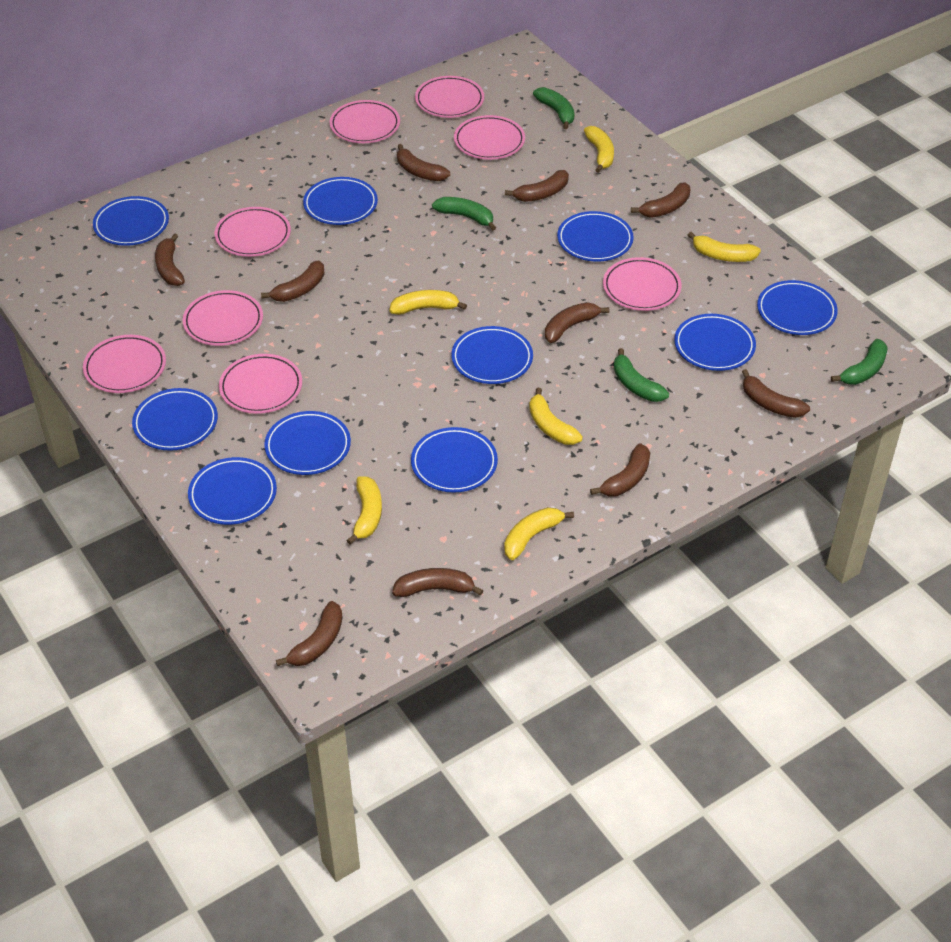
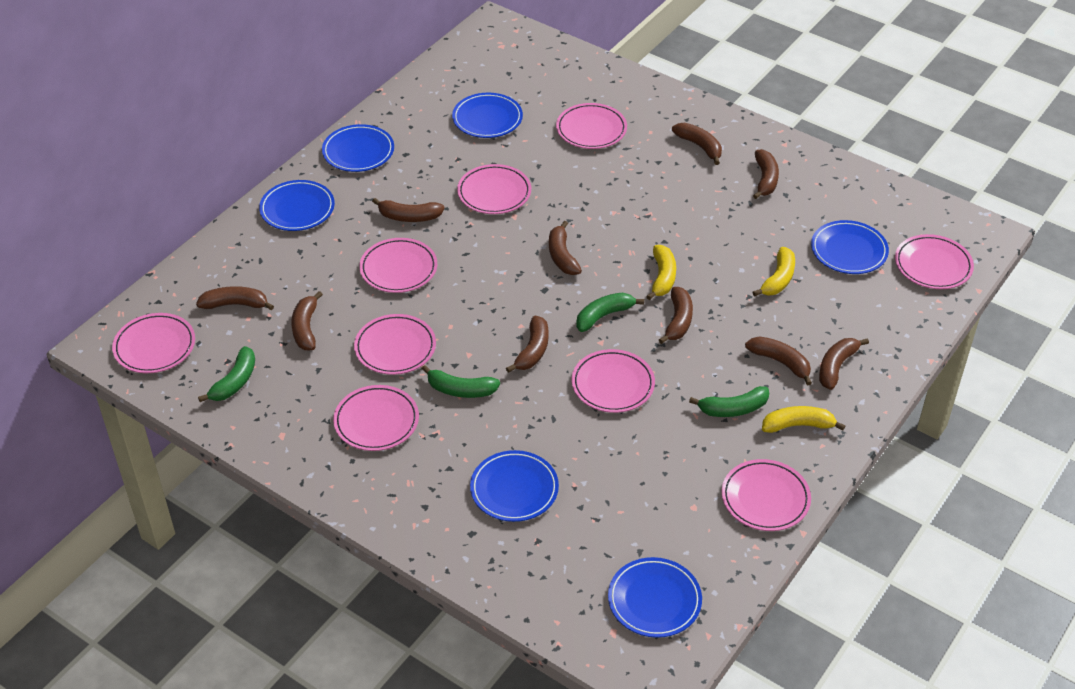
blue plate: 10 -> 6
pink plate: 8 -> 9
yellow banana: 6 -> 3

